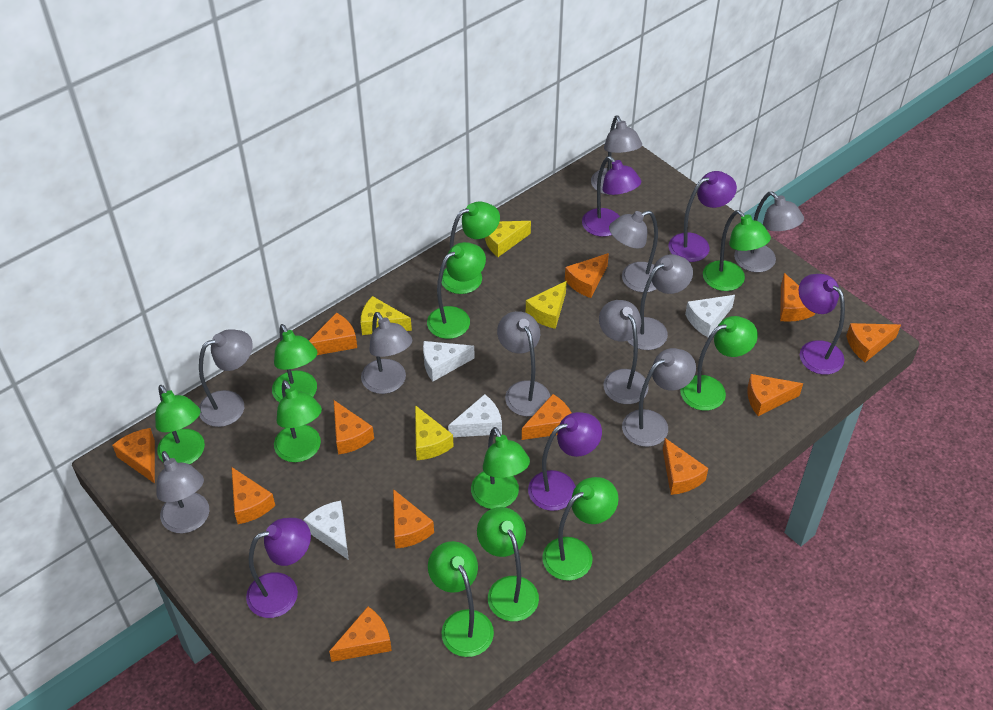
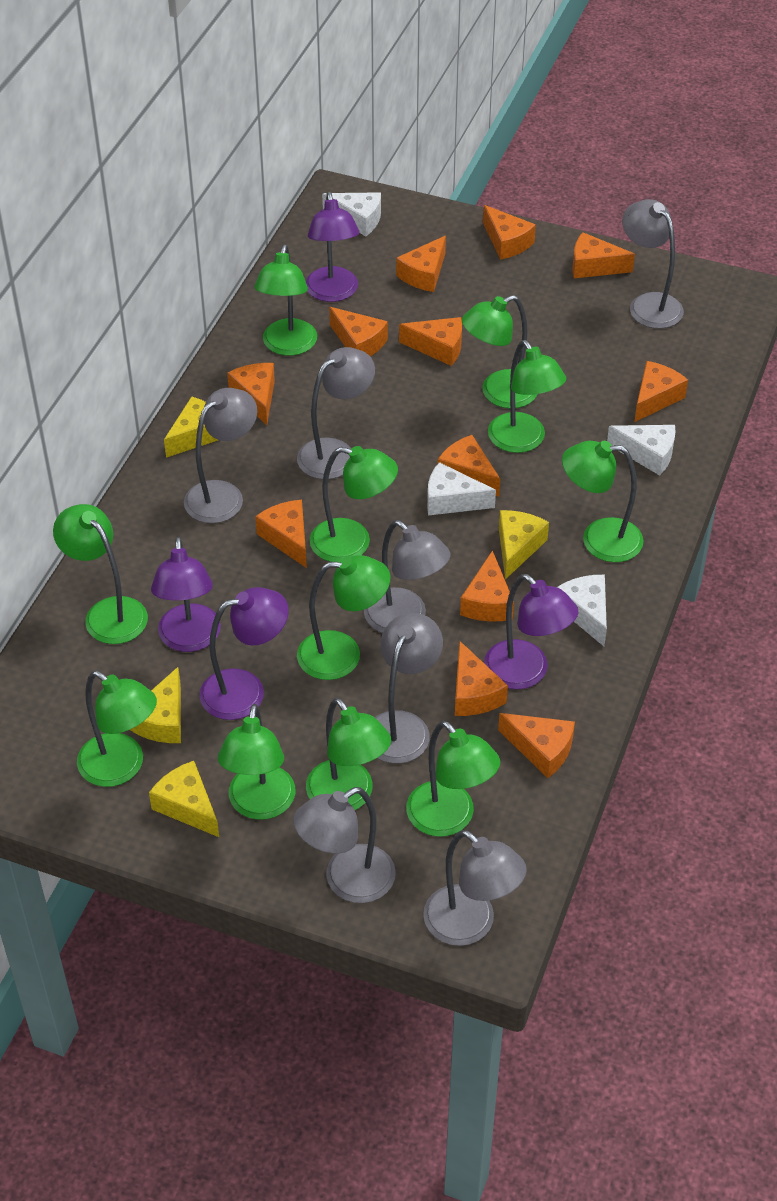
grey lamp: 10 -> 7
purple lamp: 5 -> 4

